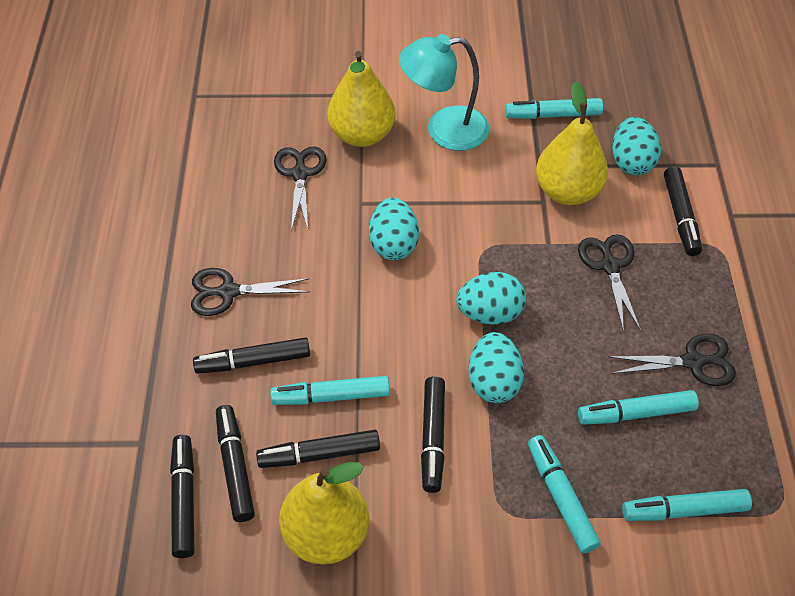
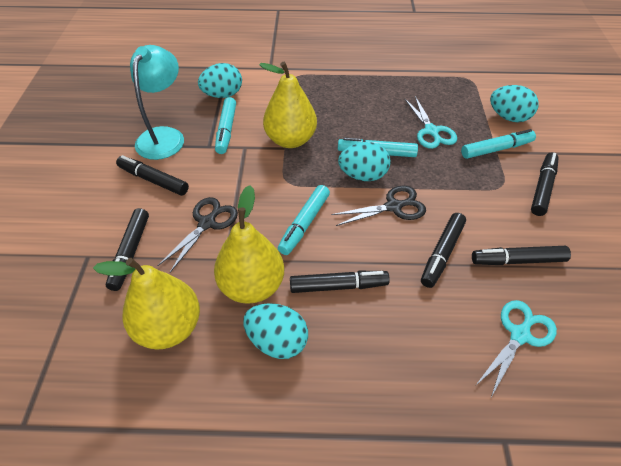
black scissors: 4 -> 2
turquoise marker: 5 -> 4
turquoise scissors: 0 -> 2

